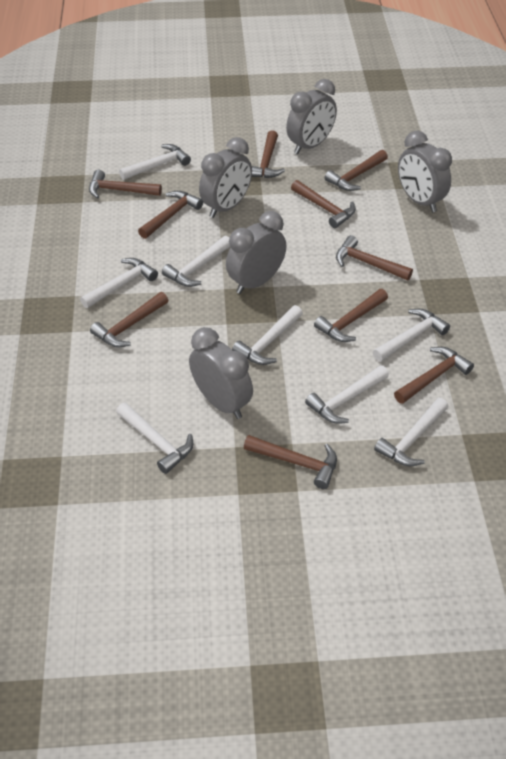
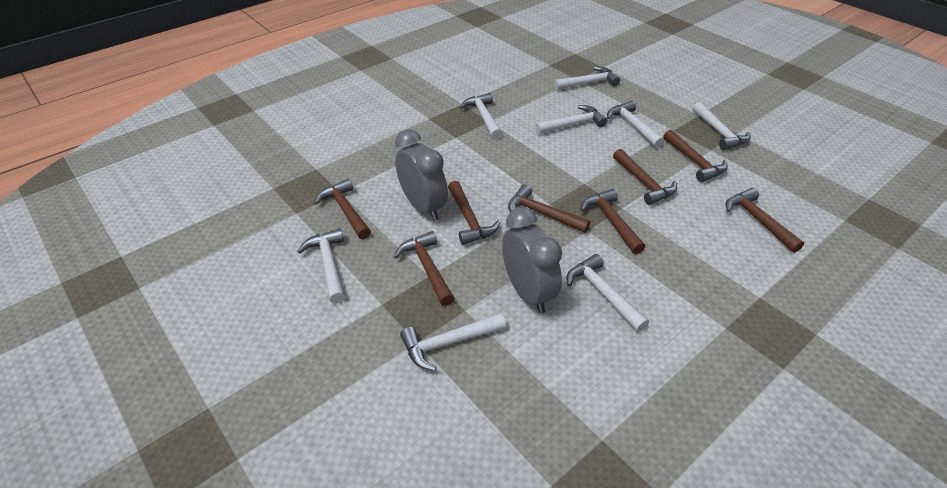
brown hammer: 10 -> 8
grey clock: 5 -> 2

